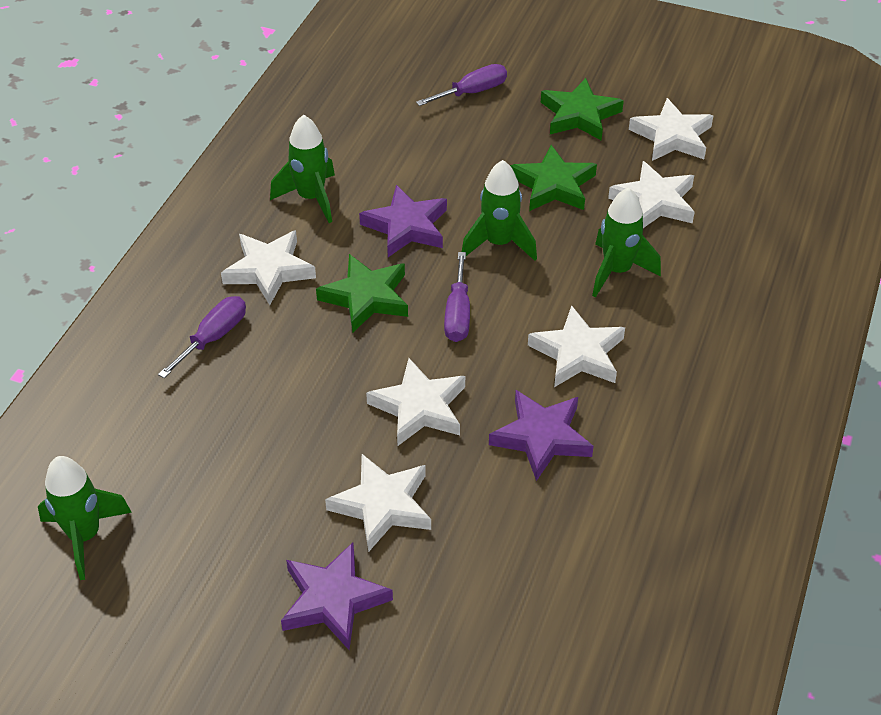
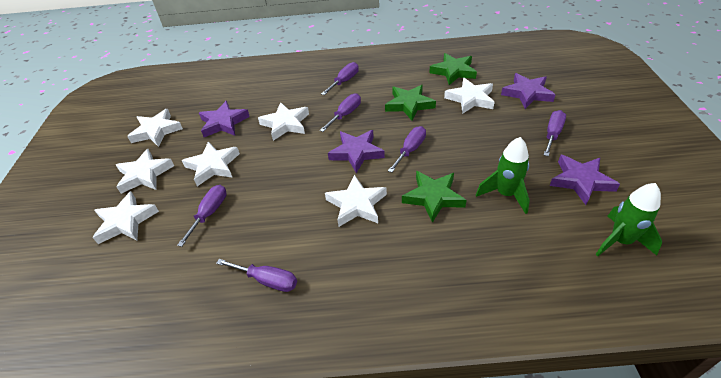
green rocket: 4 -> 2
purple screwdriver: 3 -> 6
purple star: 3 -> 4
white star: 6 -> 7

